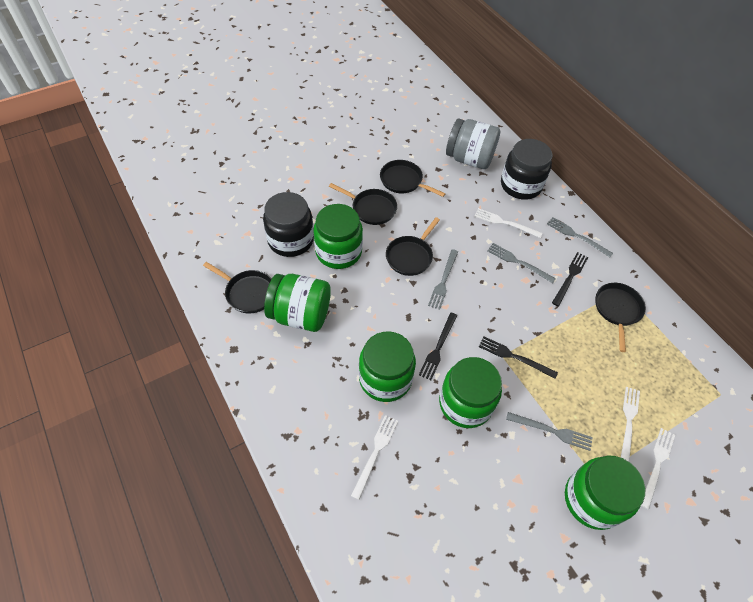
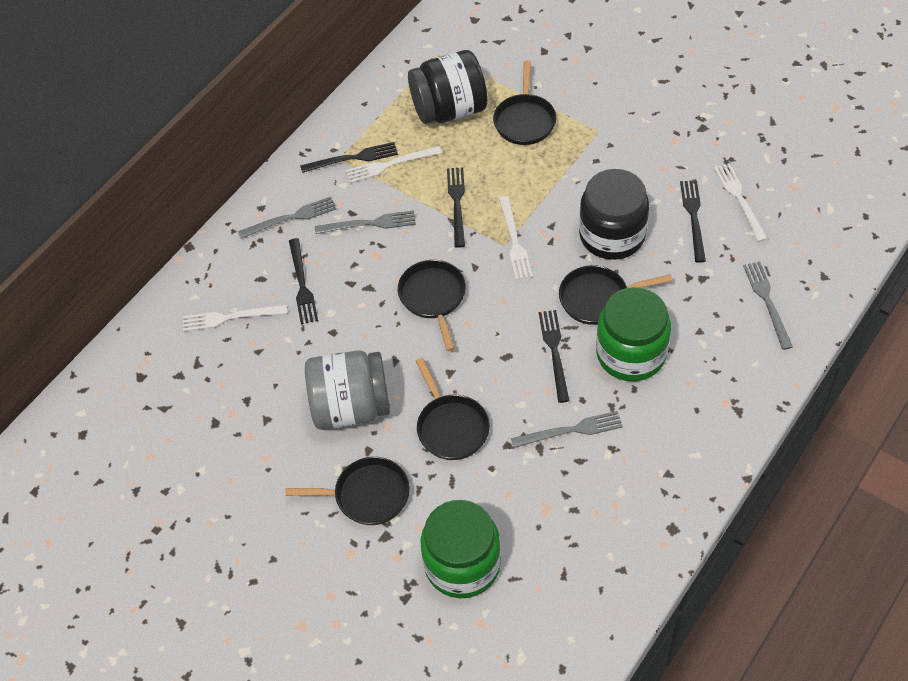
black fork: 3 -> 5
green jar: 5 -> 2

